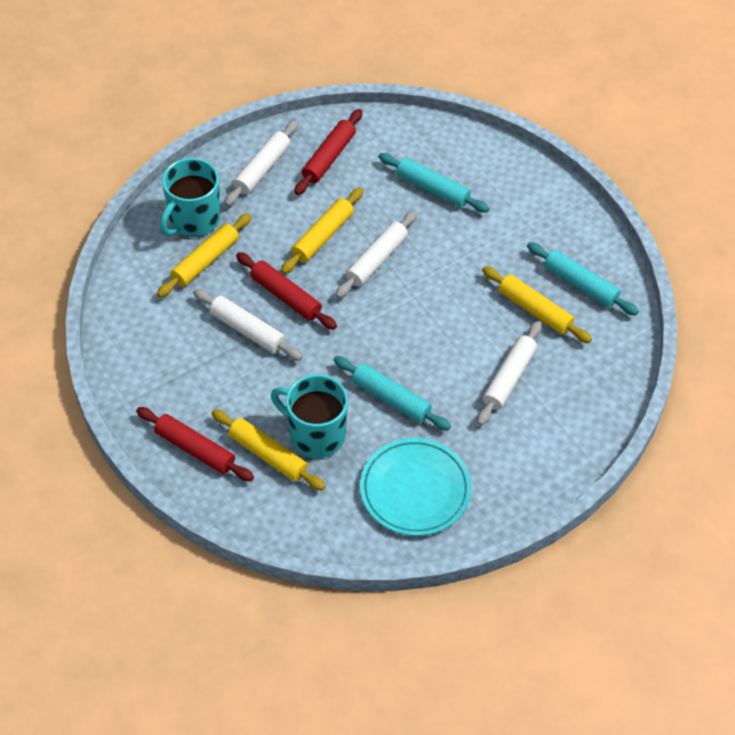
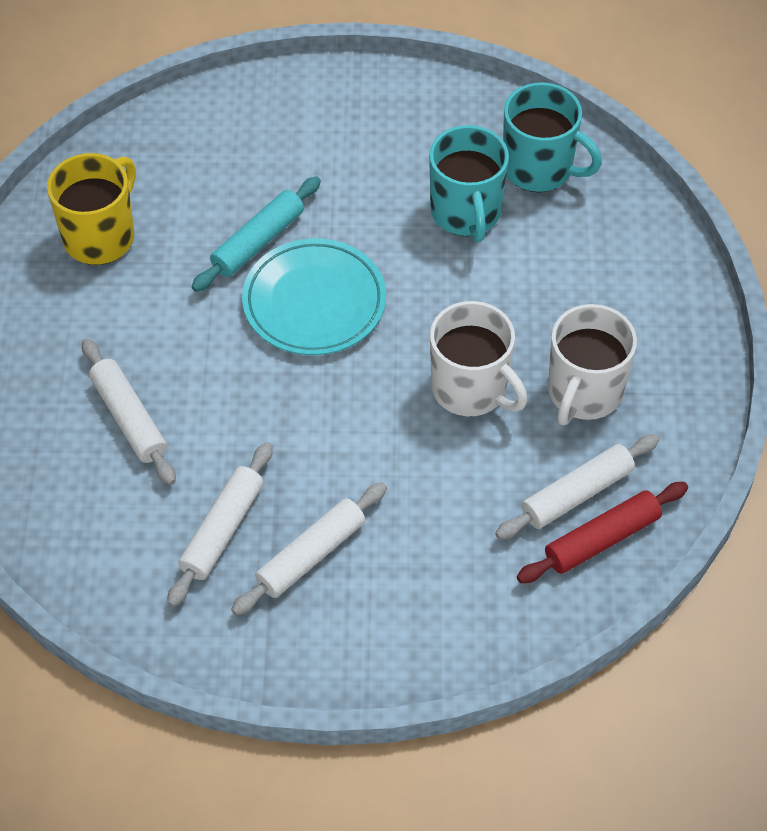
red rolling pin: 3 -> 1
turquoise rolling pin: 3 -> 1
white mug: 0 -> 2
yellow mug: 0 -> 1
yellow rolling pin: 4 -> 0

